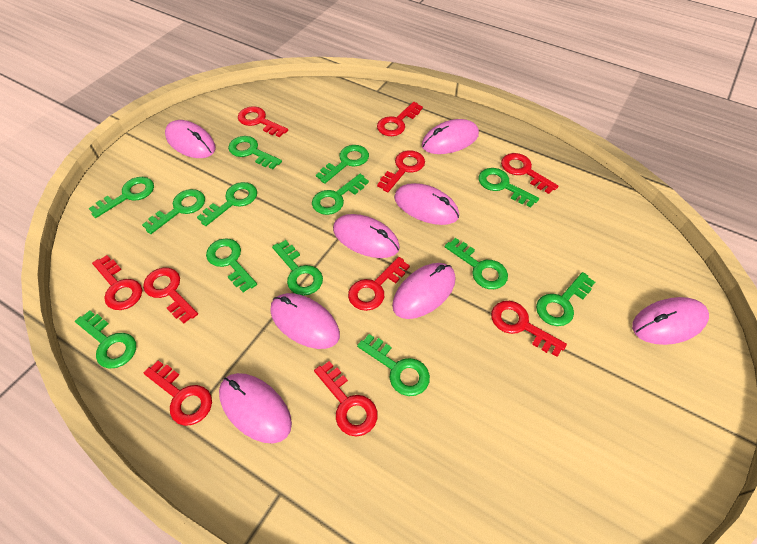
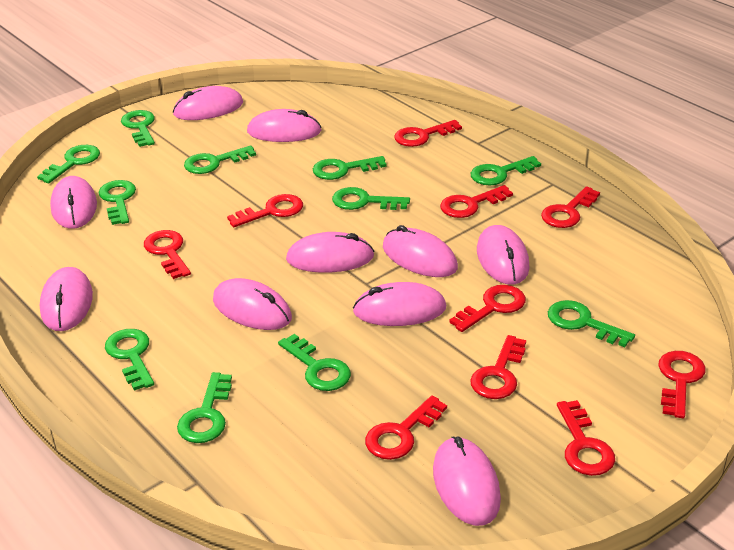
green key: 13 -> 11
pink mouse: 8 -> 10

